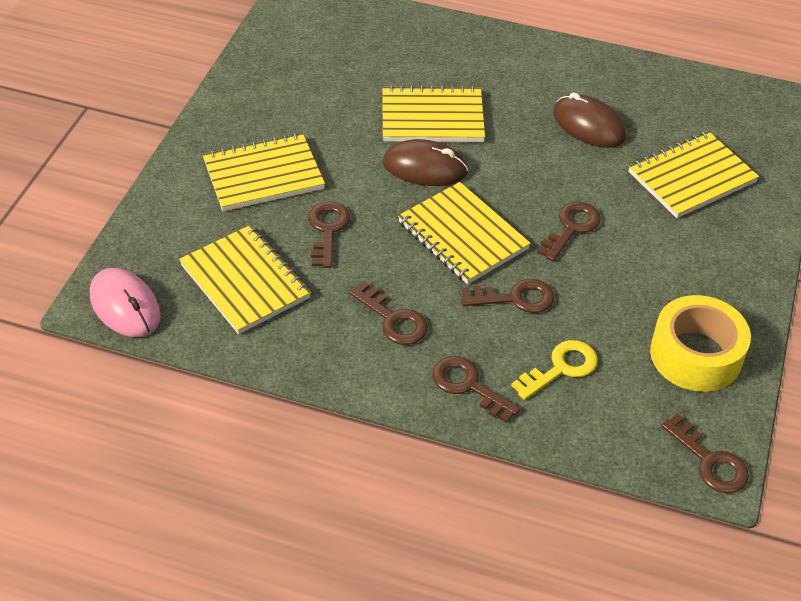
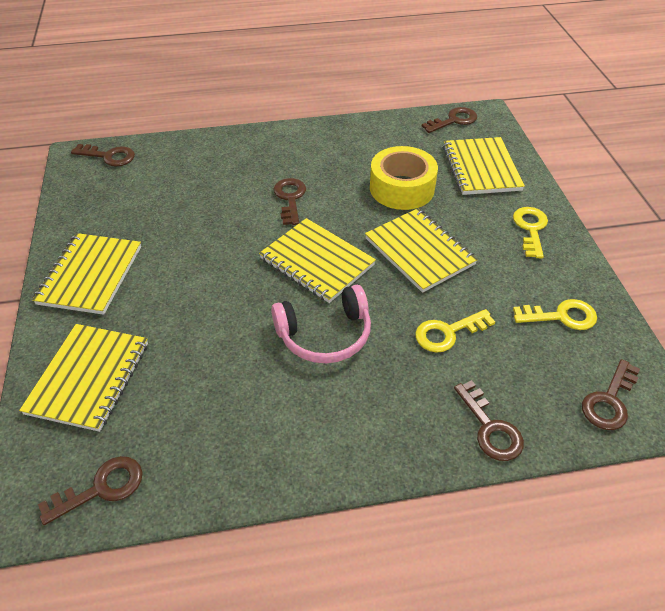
brown mouse: 2 -> 0
pink headphones: 0 -> 1
pink mouse: 1 -> 0
yellow key: 1 -> 3

